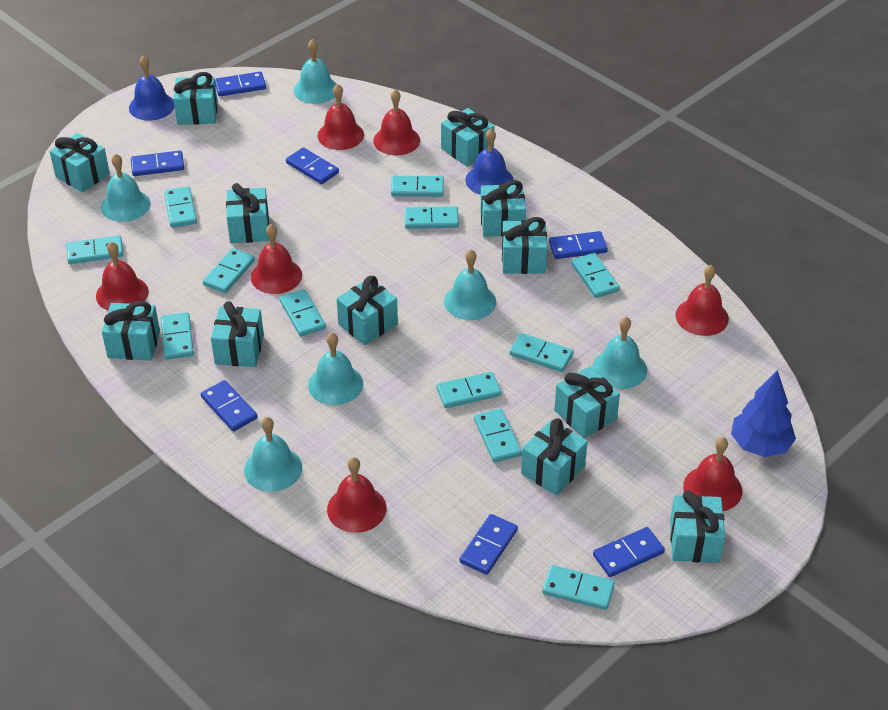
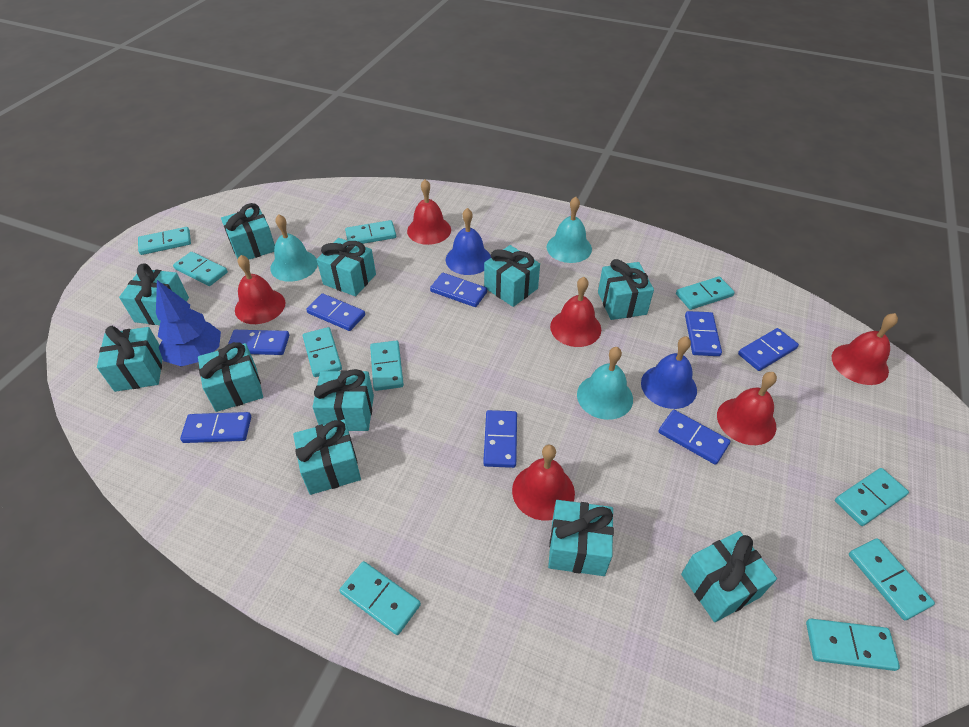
blue domino: 7 -> 8
red bell: 7 -> 6
turquoise bell: 6 -> 3
turquoise domino: 12 -> 10
turquoise gift: 12 -> 11

